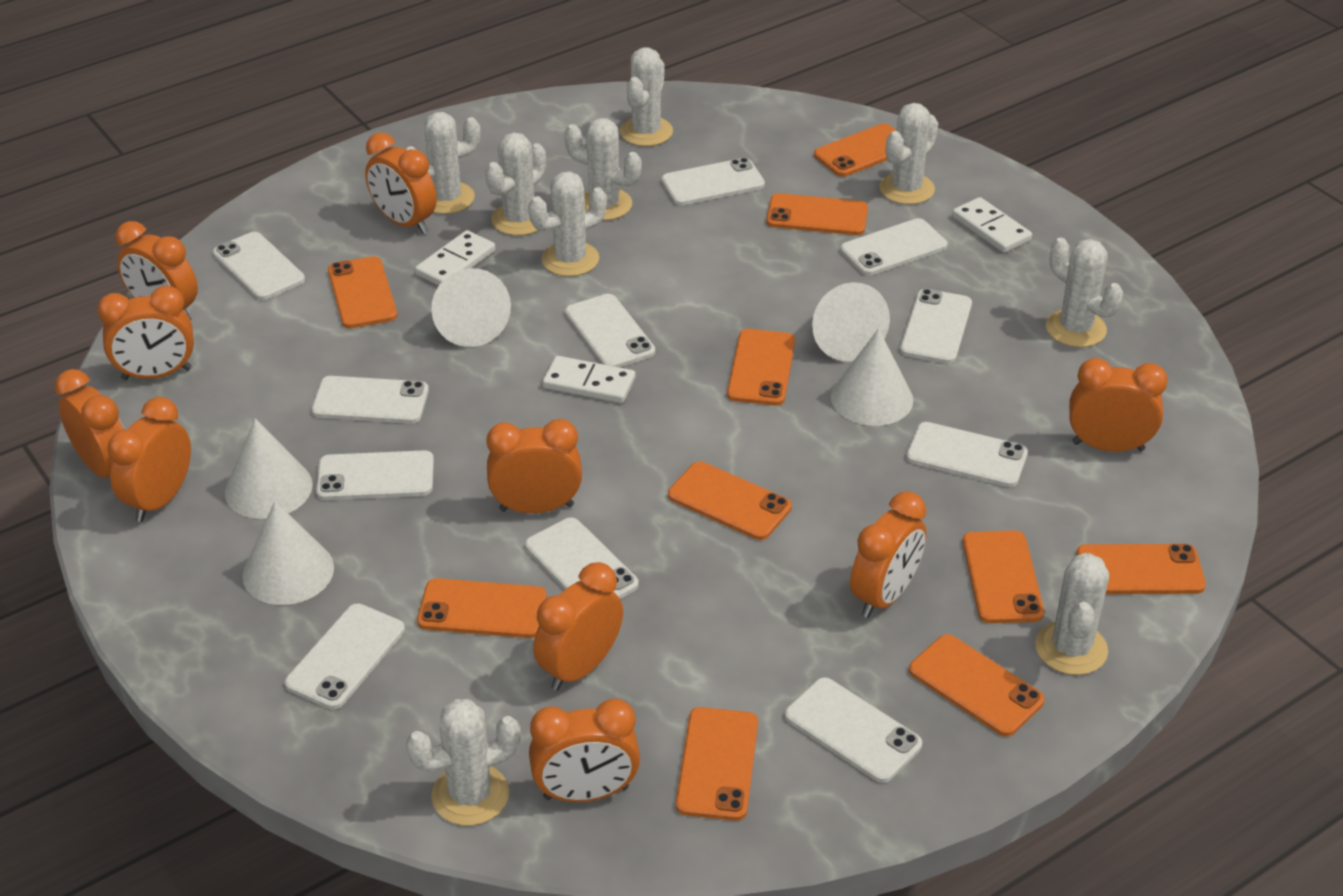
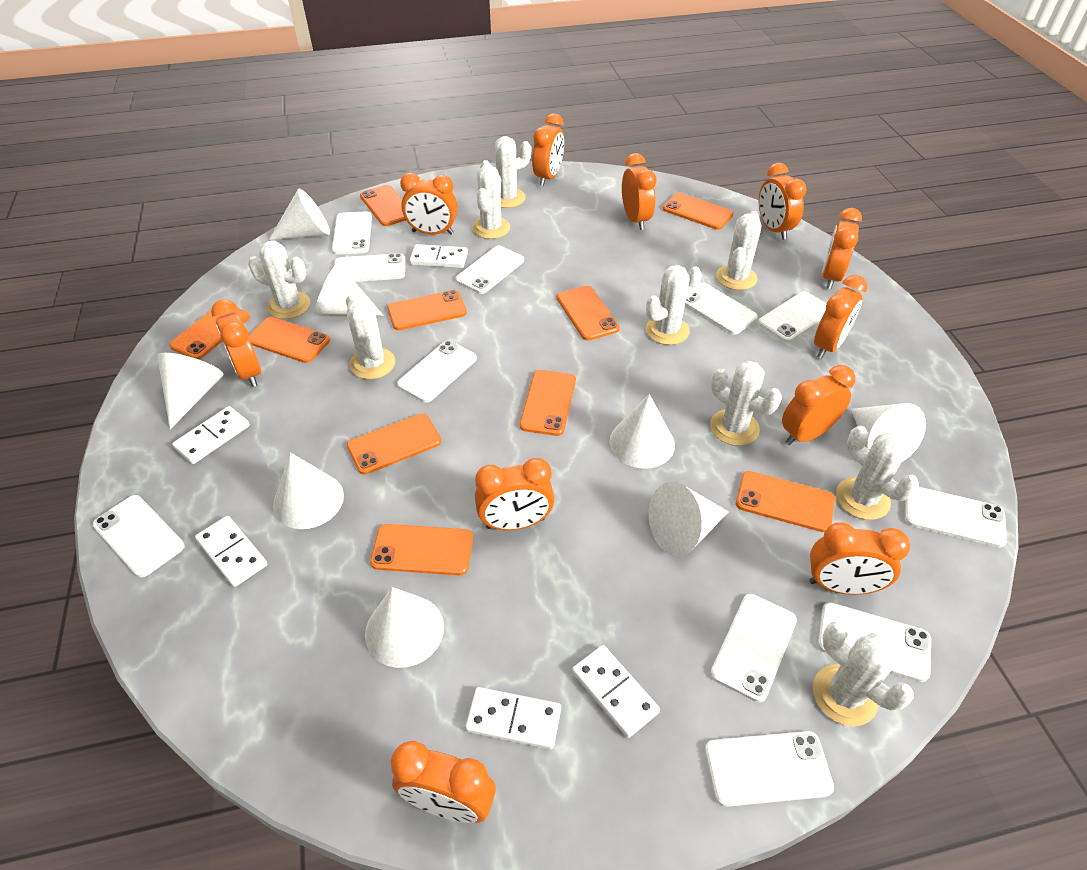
orange clock: 10 -> 11
white cone: 5 -> 8
white domino: 3 -> 5

